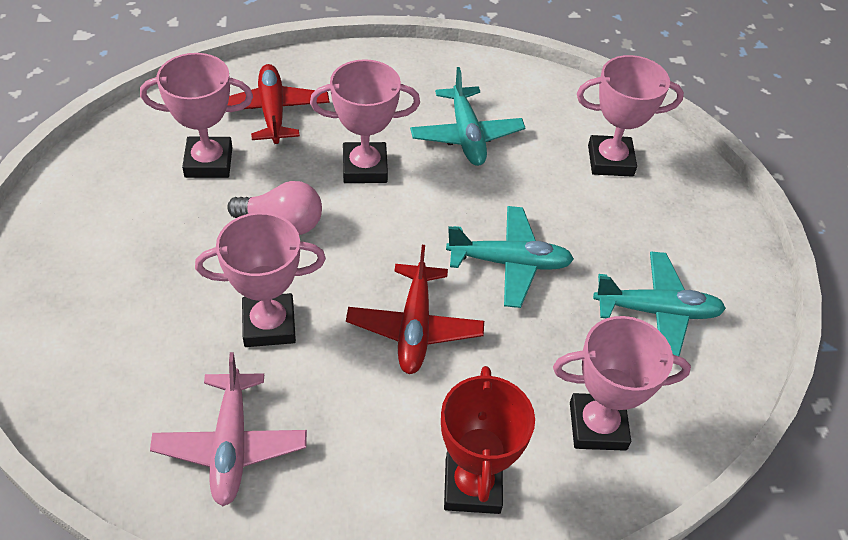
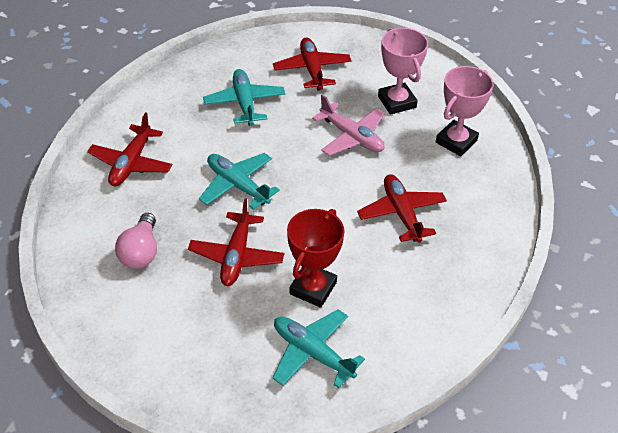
pink trophy: 5 -> 2
red plane: 2 -> 4

